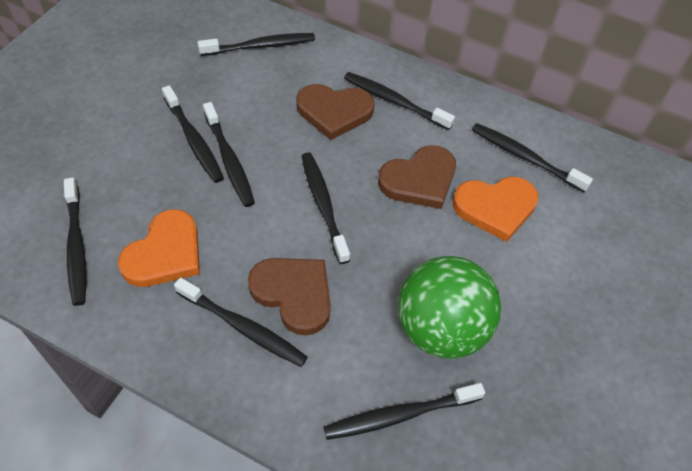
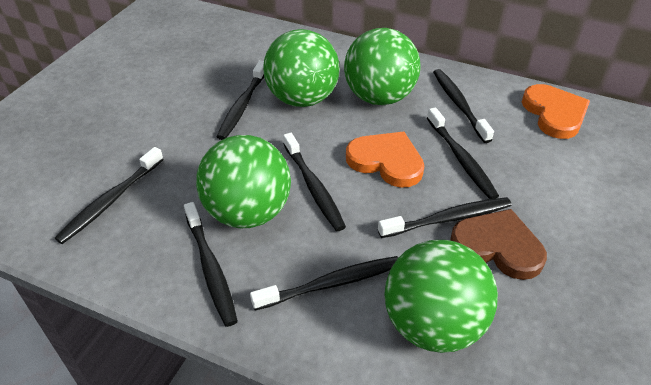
black toothbrush: 9 -> 8
brown heart: 3 -> 1
green ball: 1 -> 4

